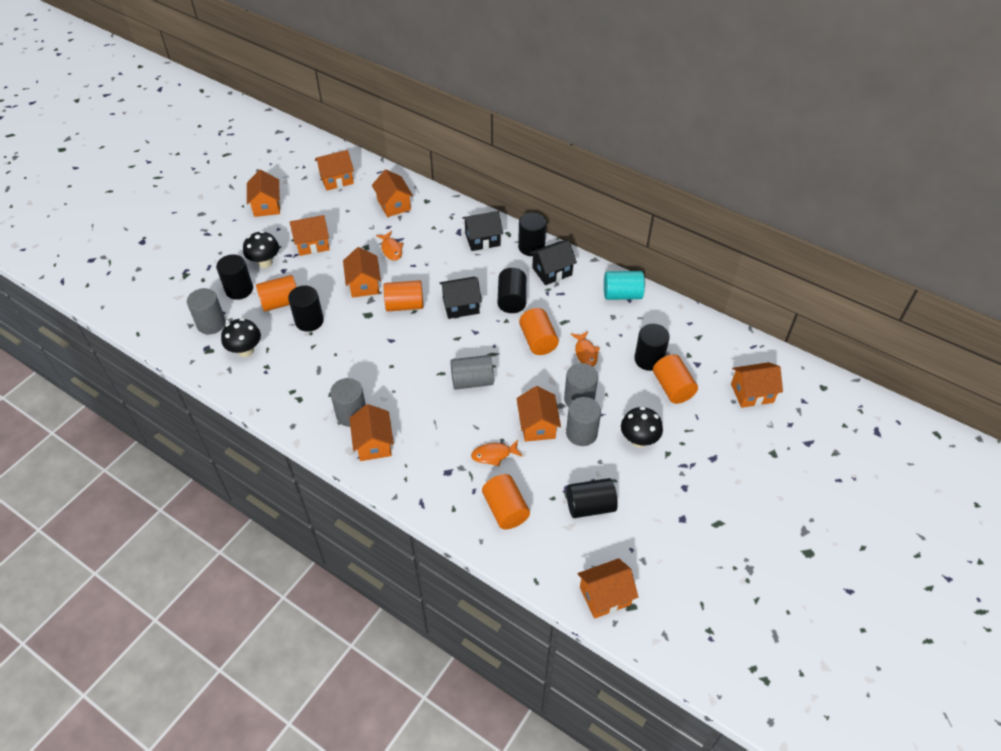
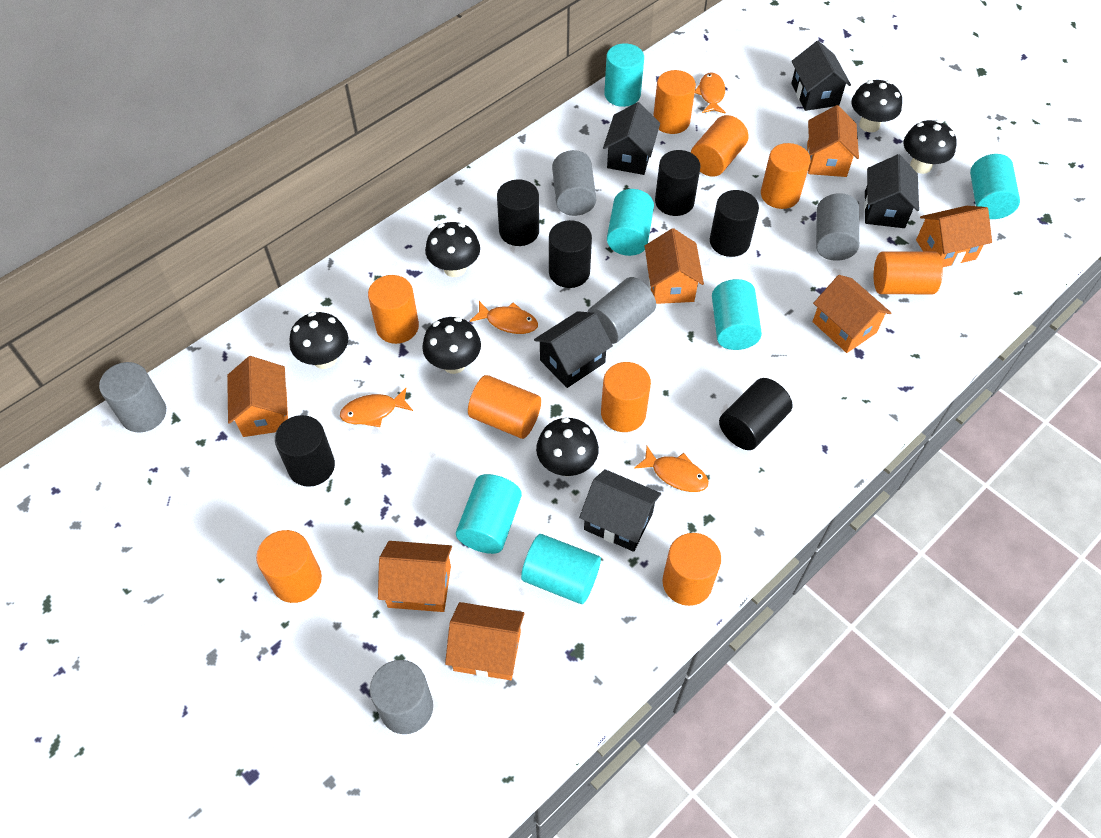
black house: 3 -> 5
black mushroom: 3 -> 6
orange cylinder: 5 -> 9
orange fish: 3 -> 4
orange house: 9 -> 7
turquoise cylinder: 1 -> 6

